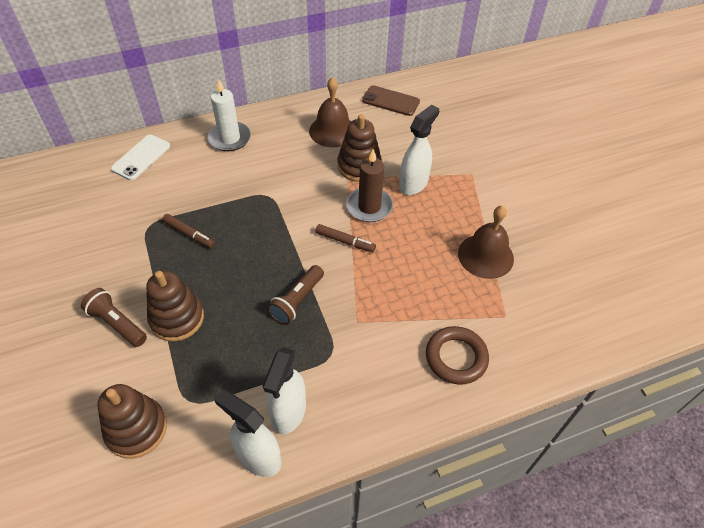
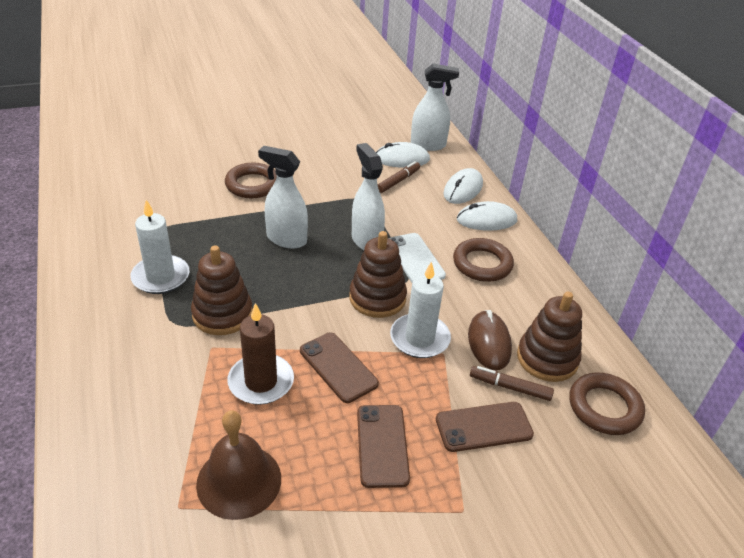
brown bell: 2 -> 1
brown flashlight: 2 -> 0
brown mouse: 0 -> 1
brown phone: 1 -> 3
brown ring: 1 -> 3
white candle: 1 -> 2
white mouse: 0 -> 3

